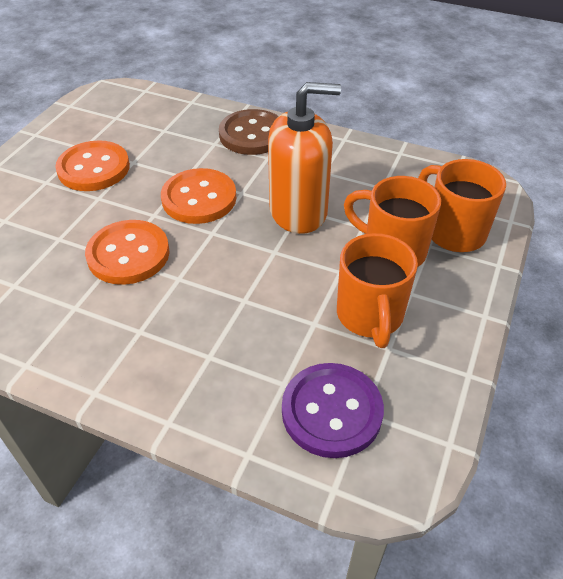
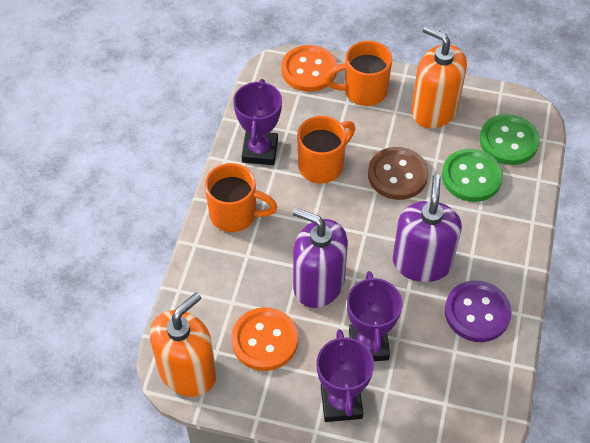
green button: 0 -> 2
orange button: 3 -> 2
orange soap dispenser: 1 -> 2
purple soap dispenser: 0 -> 2
purple trophy: 0 -> 3

